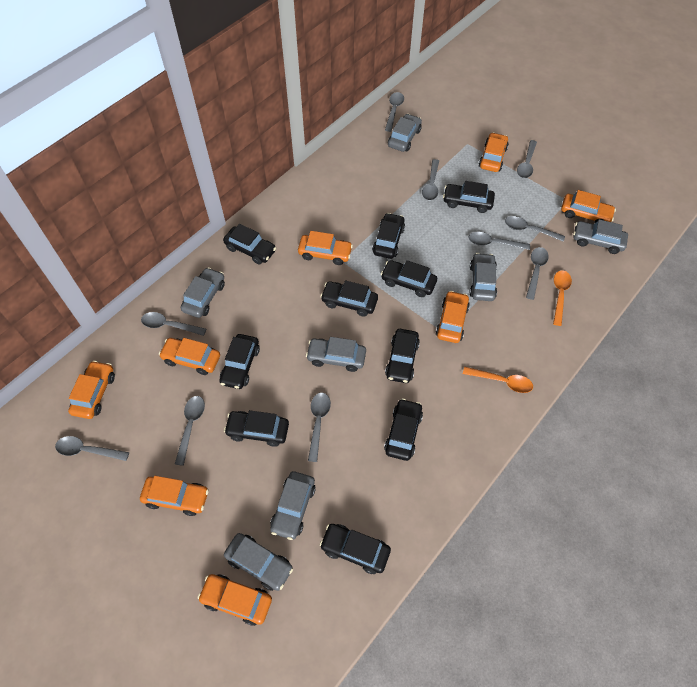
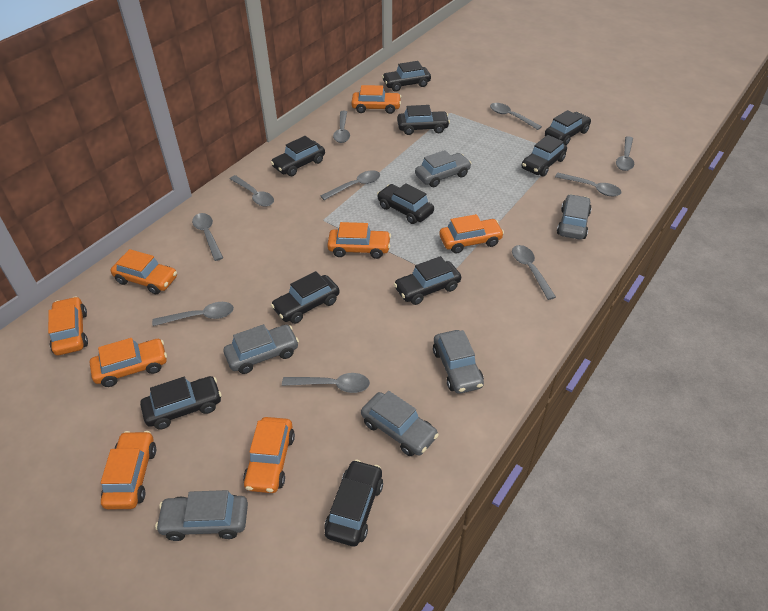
grey car: 7 -> 6
orange spoon: 2 -> 0

